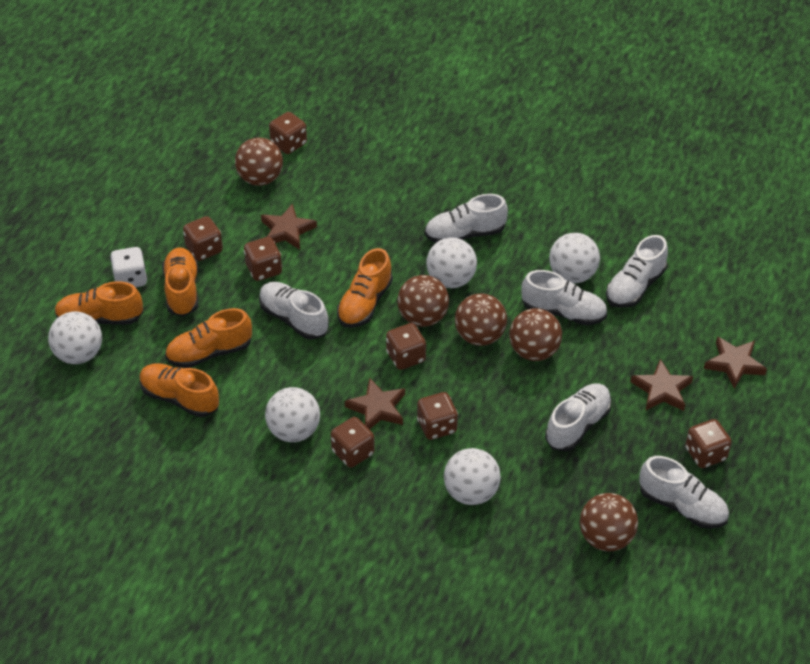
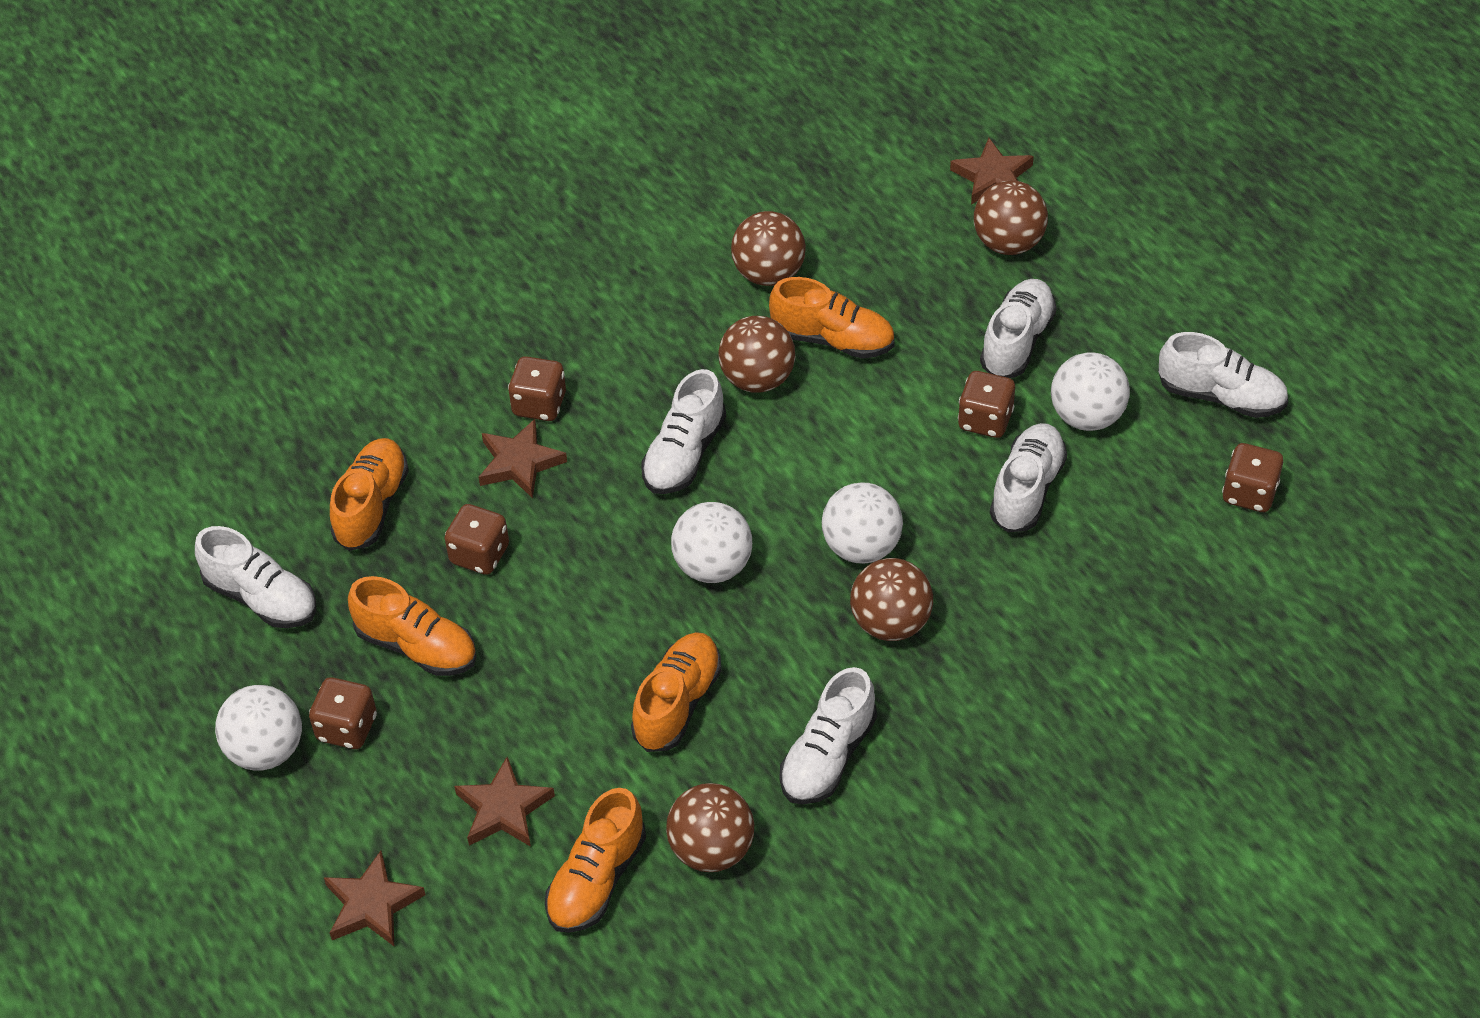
brown dice: 7 -> 5
white ball: 5 -> 4
white dice: 1 -> 0

